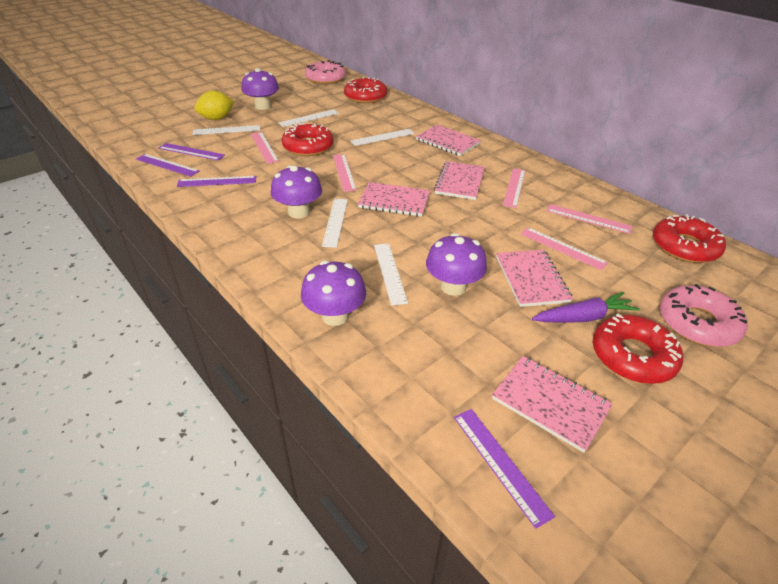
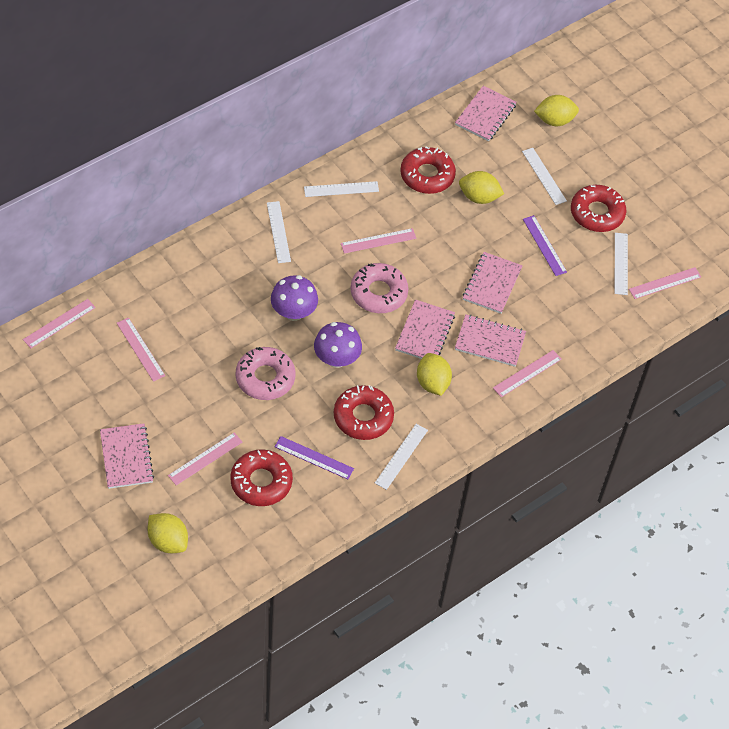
pink ruler: 5 -> 6
purple carrot: 1 -> 0
purple mushroom: 4 -> 2
purple ruler: 4 -> 2
yellow lemon: 1 -> 4

